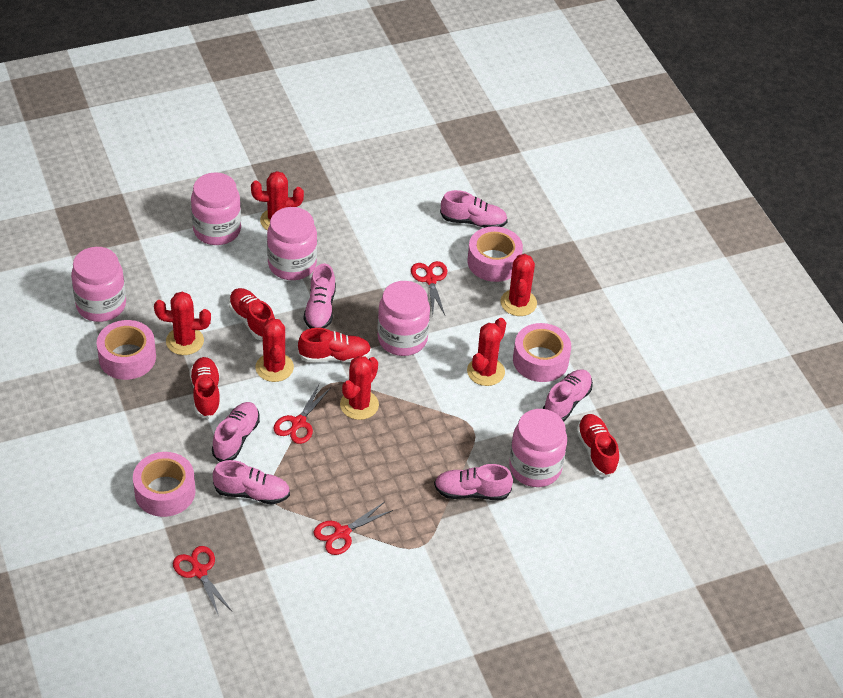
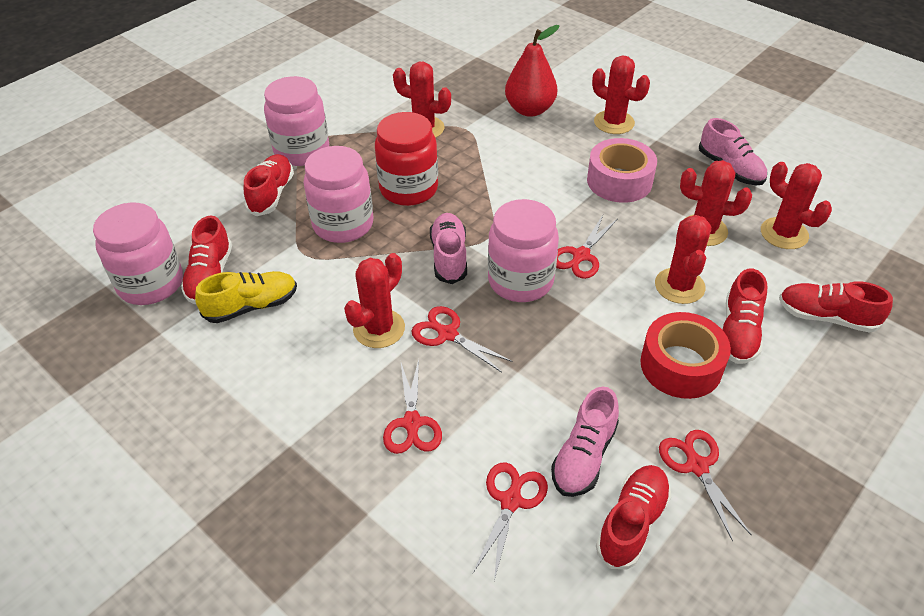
pink jar: 5 -> 4
pink shoe: 6 -> 3
pink tape: 4 -> 1
red jar: 0 -> 1
red pear: 0 -> 1
red scissors: 4 -> 5
red shoe: 4 -> 5
red tape: 0 -> 1
yellow shoe: 0 -> 1

